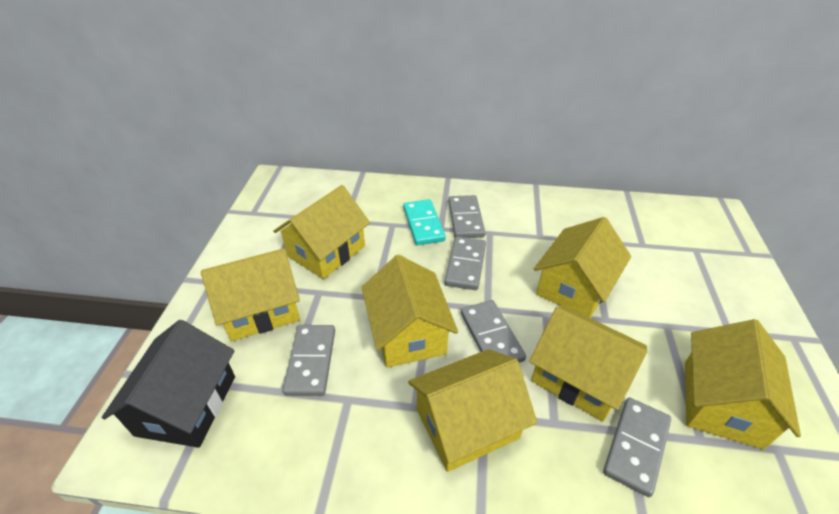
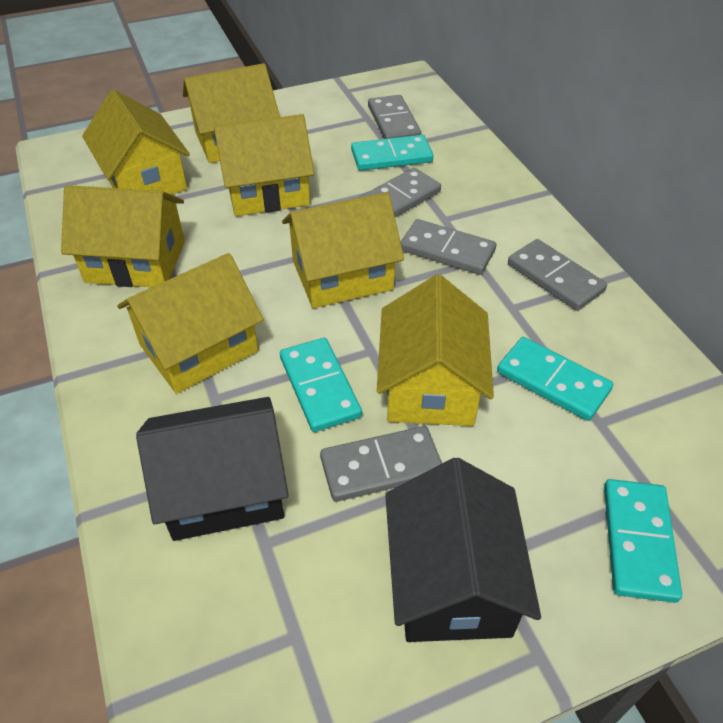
black house: 1 -> 2
turquoise domino: 1 -> 4

